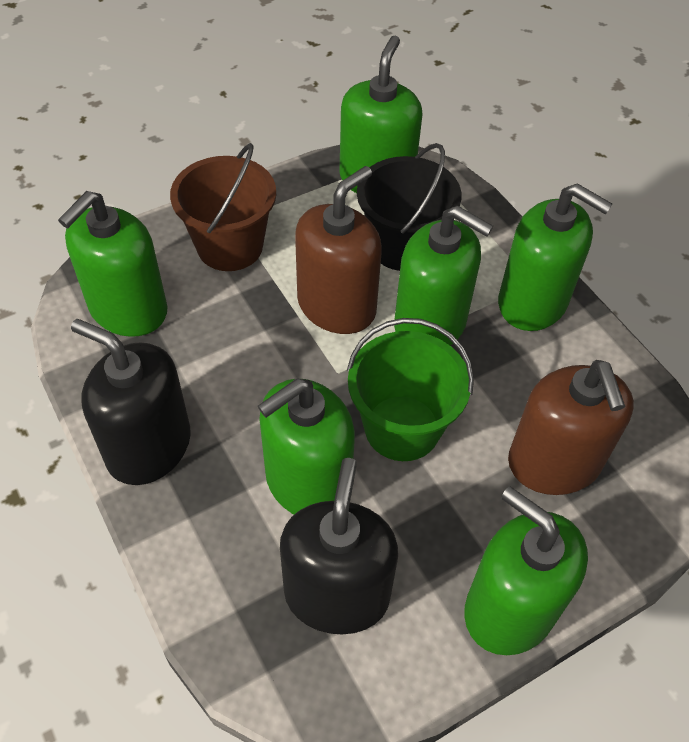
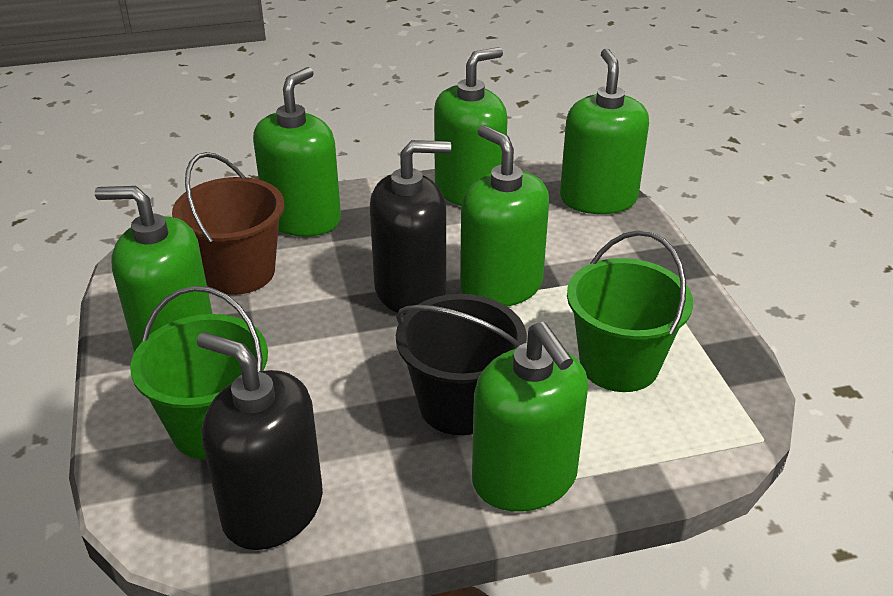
brown soap dispenser: 2 -> 0
green bucket: 1 -> 2

